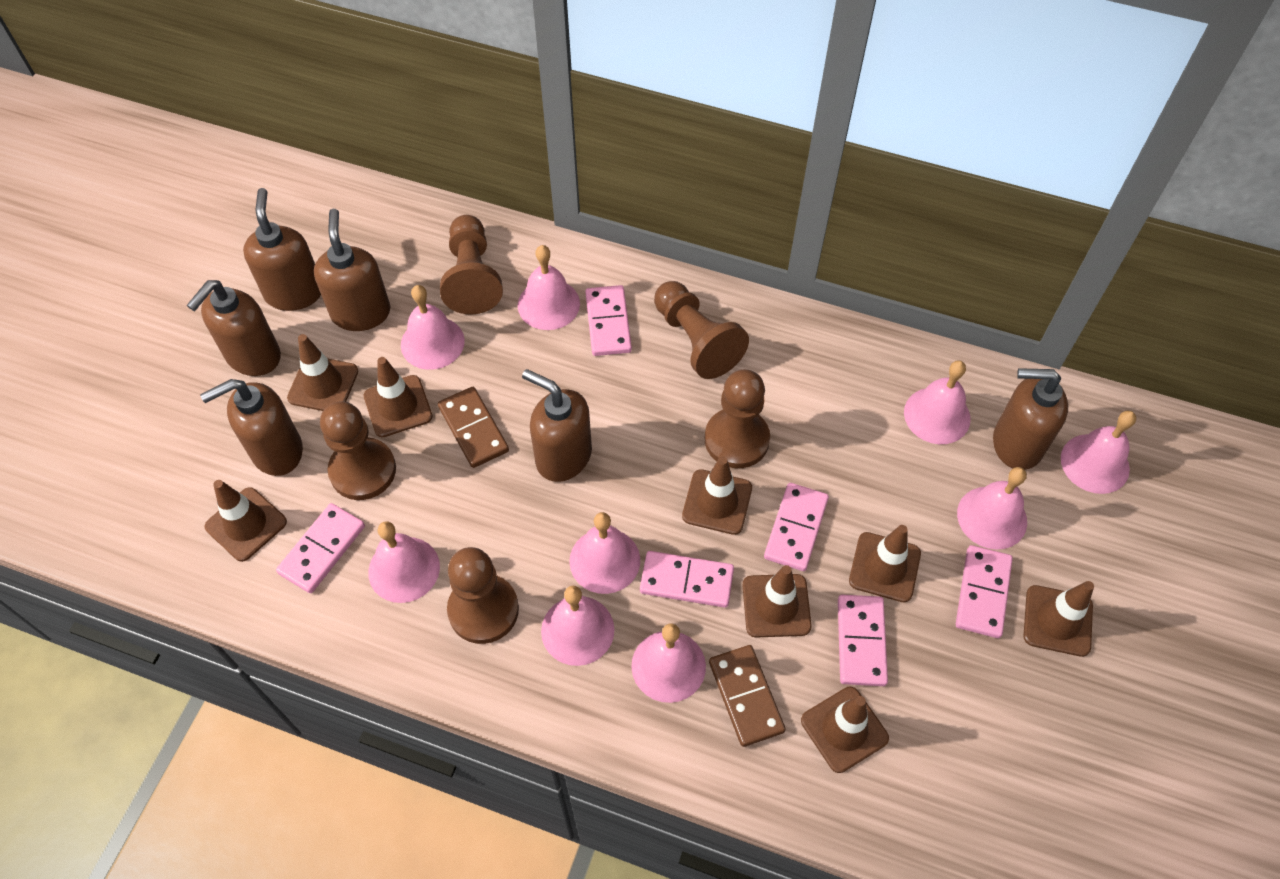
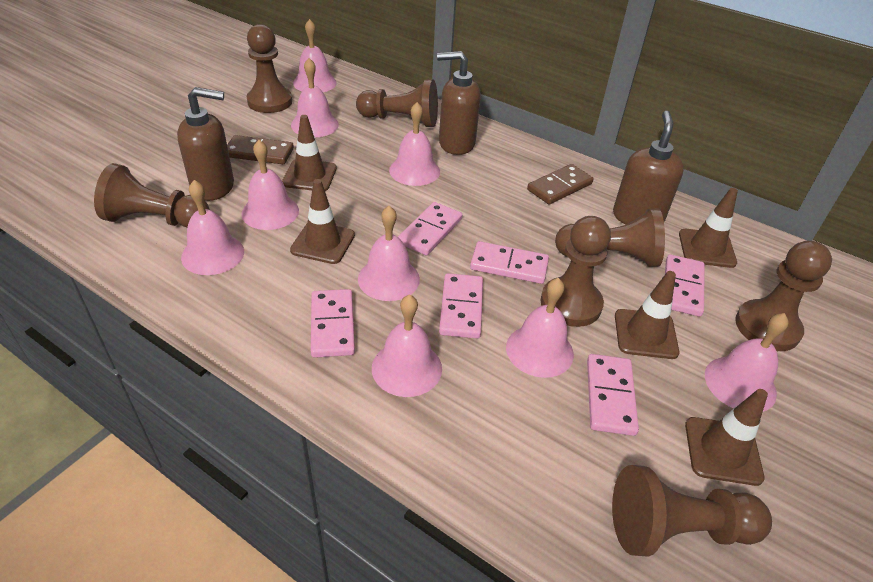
brown pawn: 5 -> 7
brown soap dispenser: 6 -> 3
brown traffic cone: 8 -> 5

